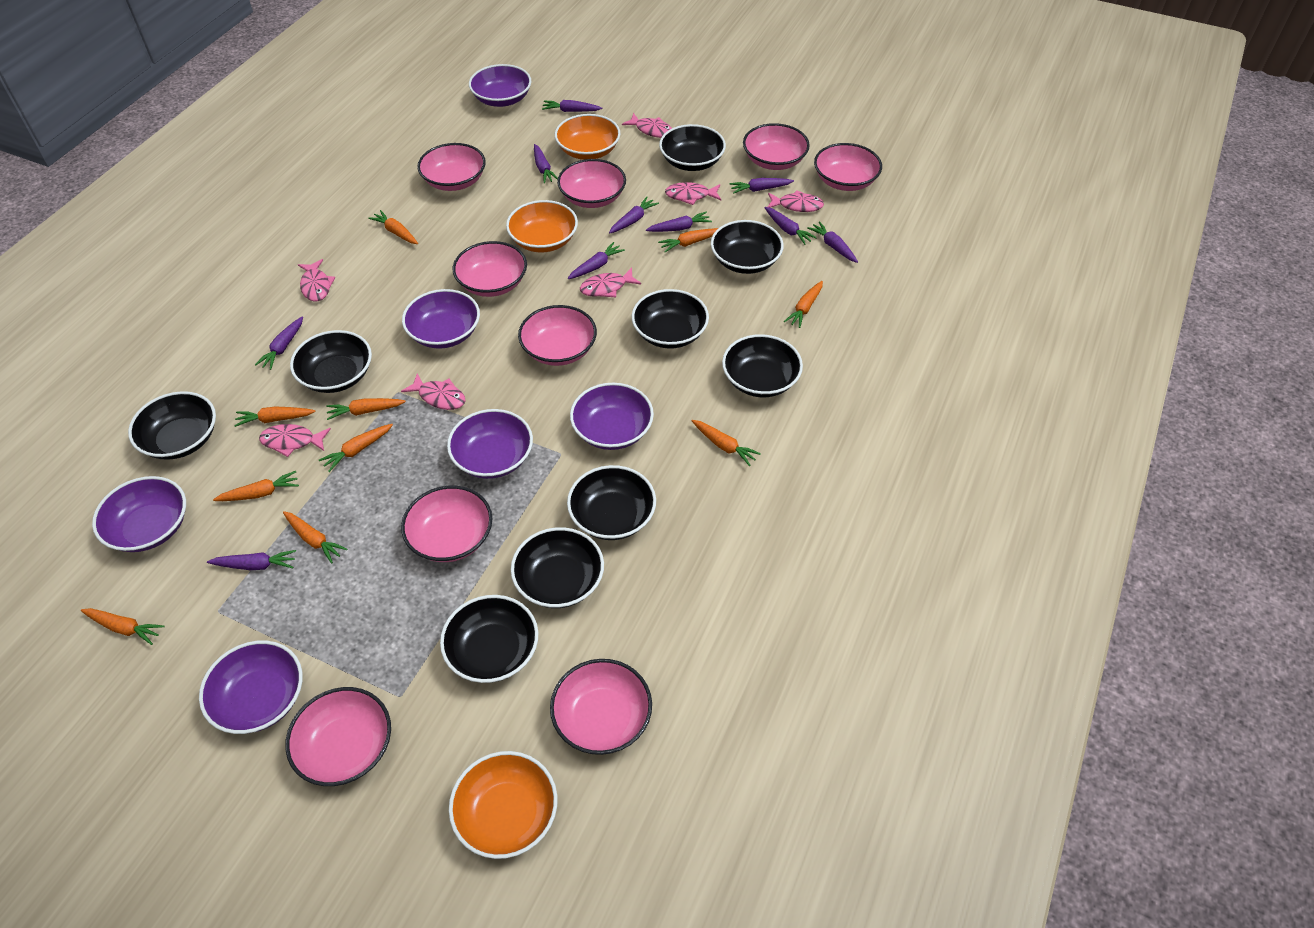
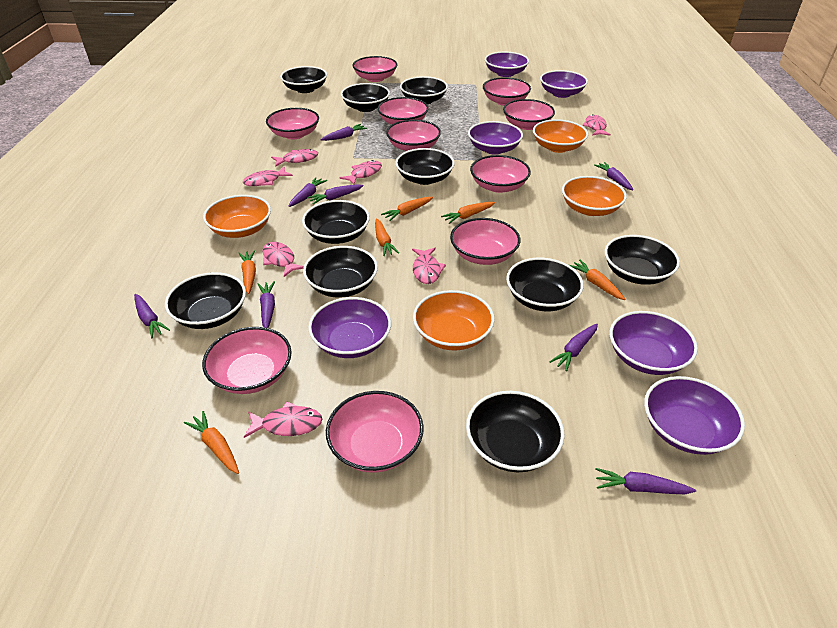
black bowl: 9 -> 10
orange bowl: 3 -> 4
orange carrot: 10 -> 6
pink bowl: 9 -> 10
purple carrot: 10 -> 8

